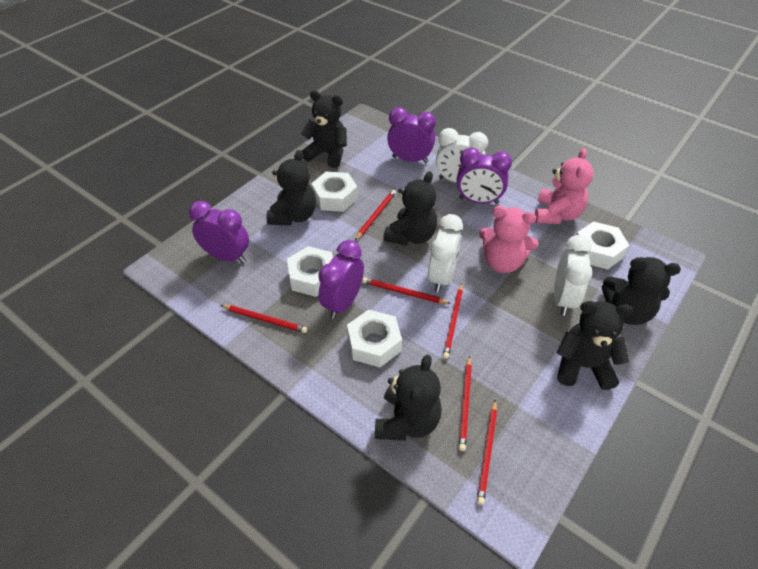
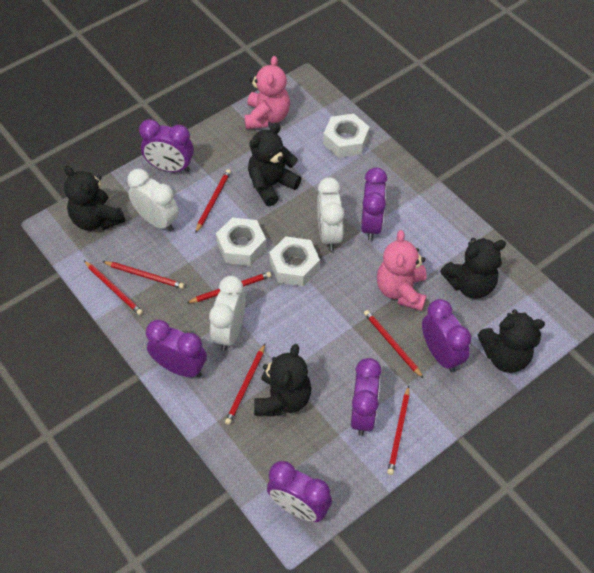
black teddy bear: 6 -> 5
purple clock: 4 -> 6
red pencil: 6 -> 7
white nut: 4 -> 3

